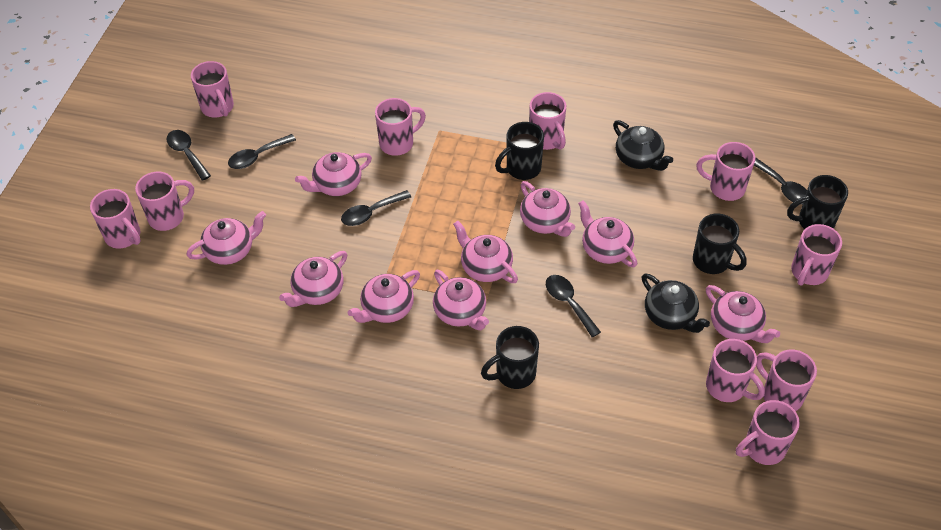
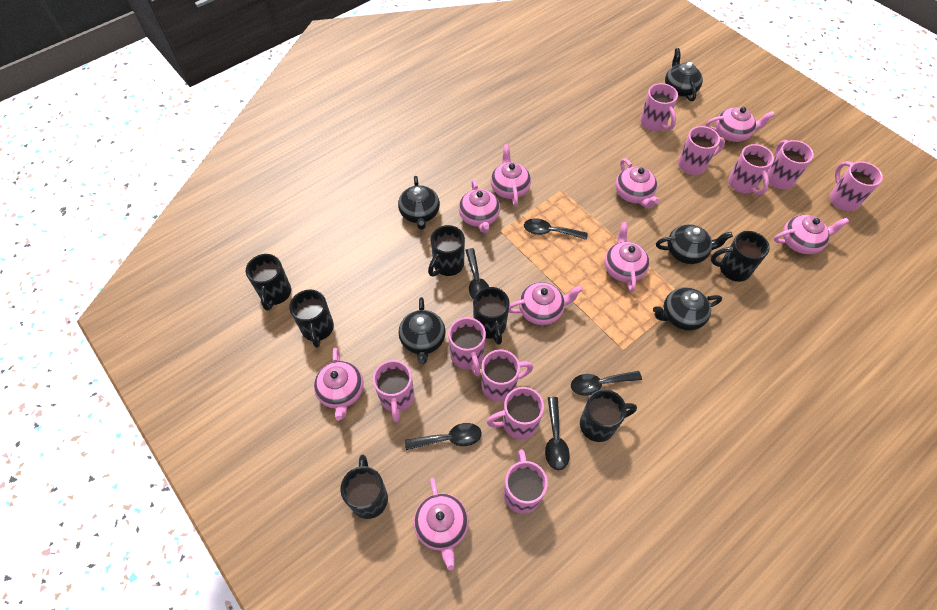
black mug: 4 -> 7
black teapot: 2 -> 5

